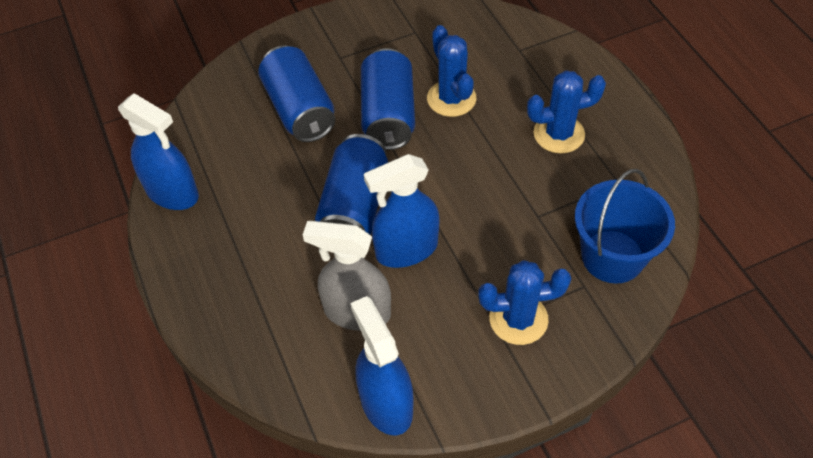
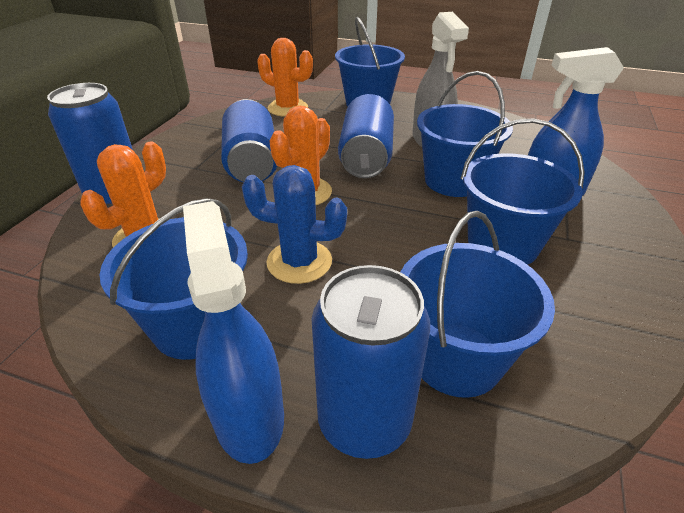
blue bucket: 1 -> 5
blue cactus: 3 -> 1
blue can: 3 -> 4
blue spray bottle: 3 -> 2
orange cactus: 0 -> 3

